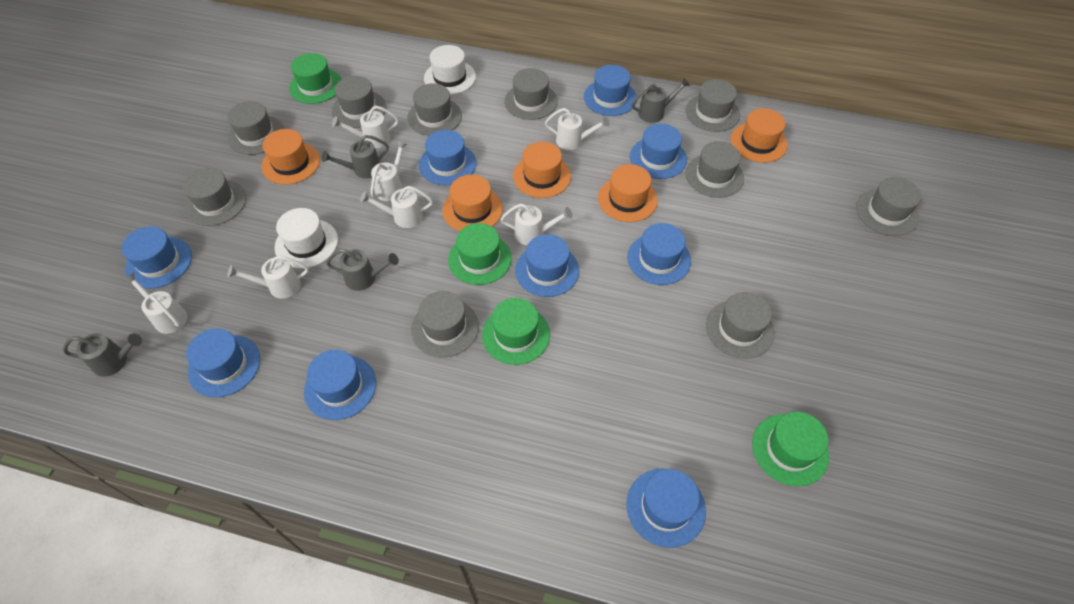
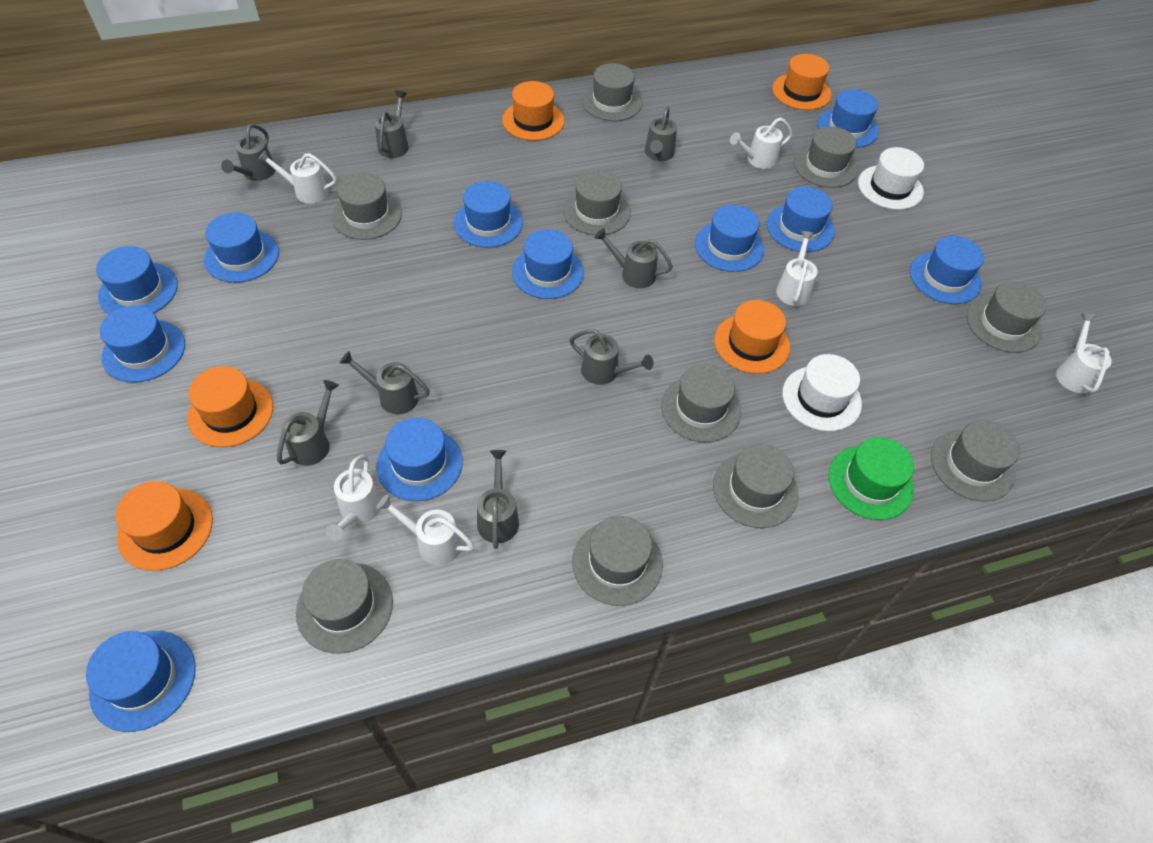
blue hat: 9 -> 11
green hat: 4 -> 1
grey watering can: 4 -> 8
white watering can: 7 -> 6

